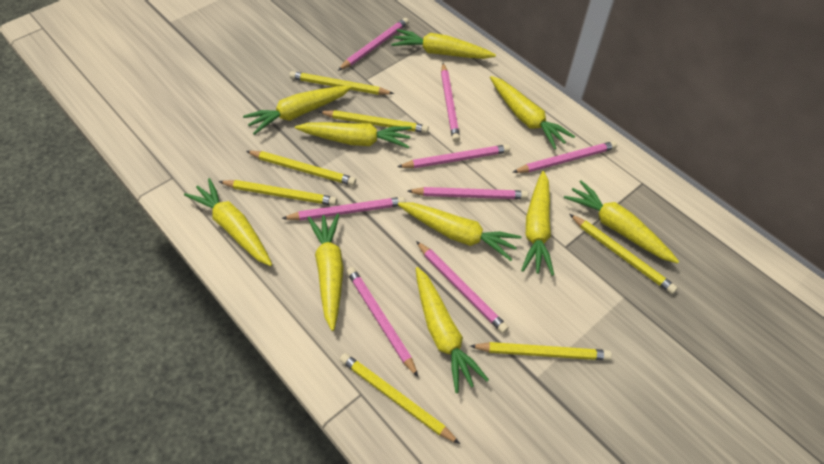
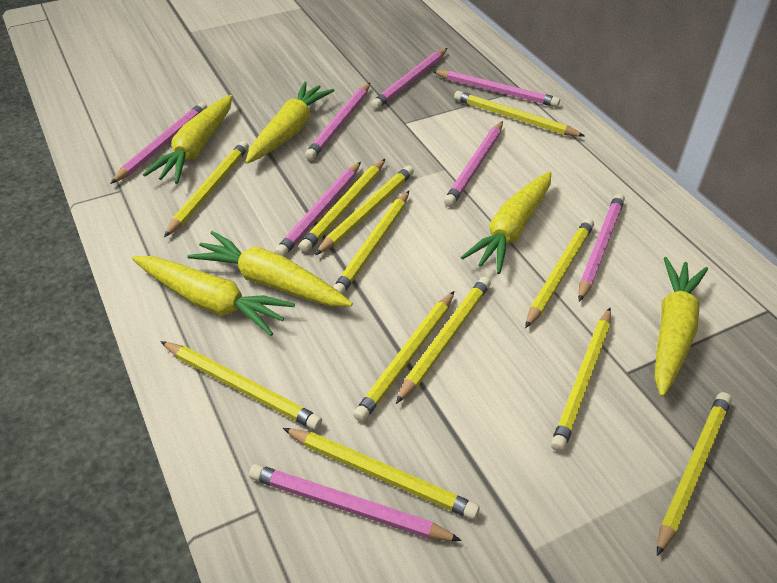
yellow carrot: 10 -> 6
yellow pencil: 7 -> 12

